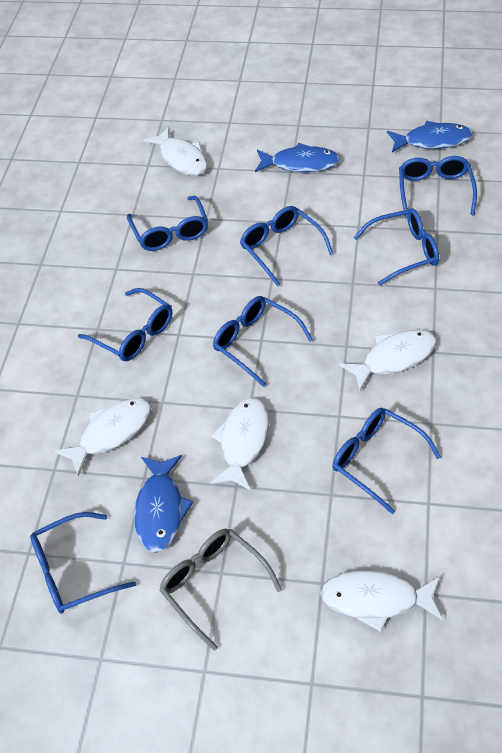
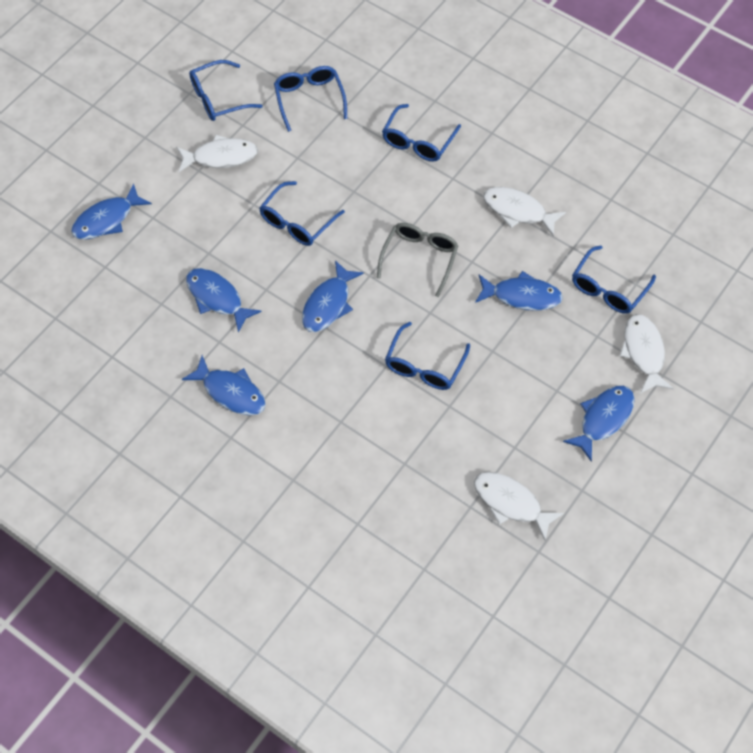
blue fish: 3 -> 6
blue glasses: 8 -> 6
white fish: 5 -> 4

